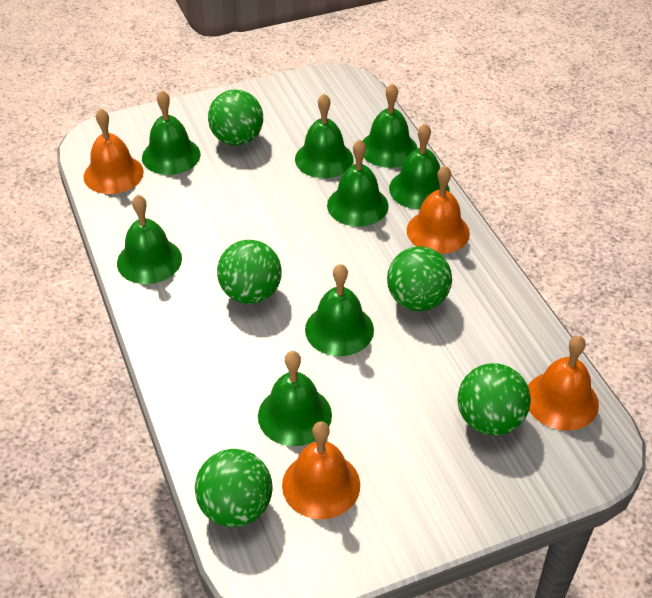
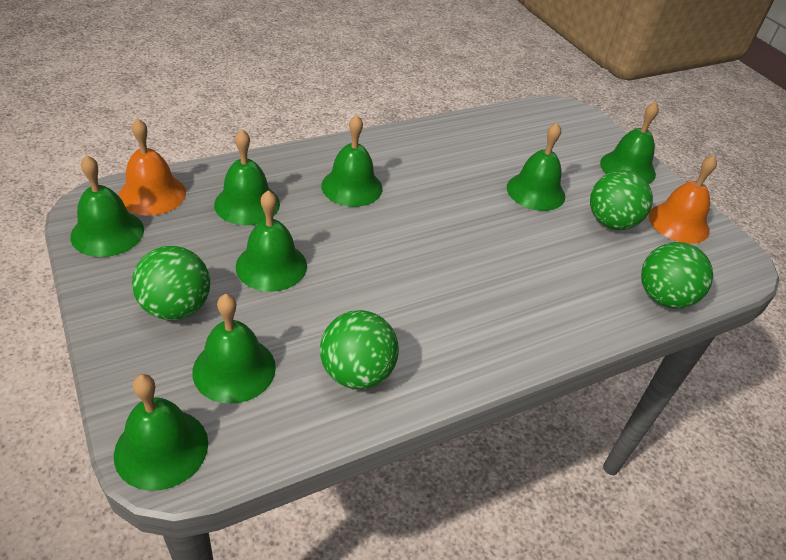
green ball: 5 -> 4
orange bell: 4 -> 2

